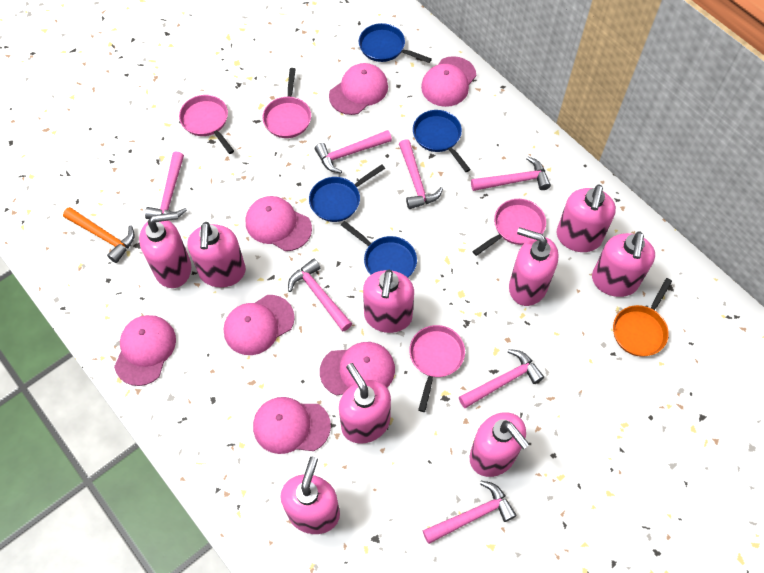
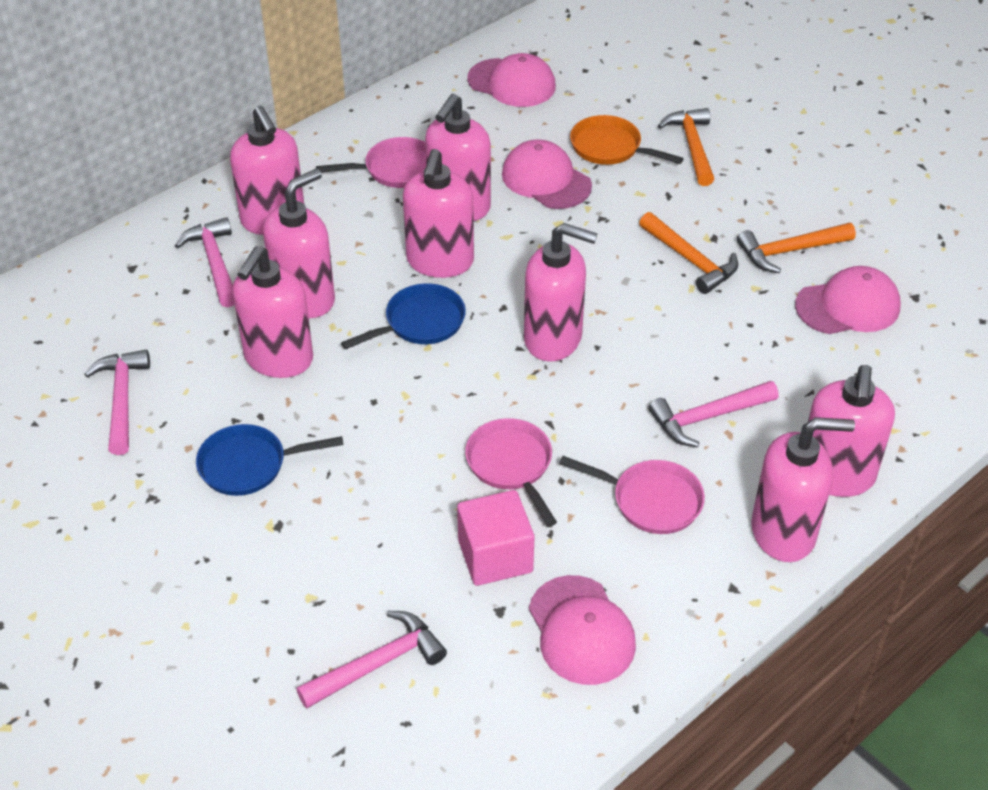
blue pan: 4 -> 2
orange hammer: 1 -> 3
pink cap: 7 -> 4
pink cube: 0 -> 1
pink hammer: 7 -> 4
pink pan: 4 -> 3
pink soap dispenser: 9 -> 8

